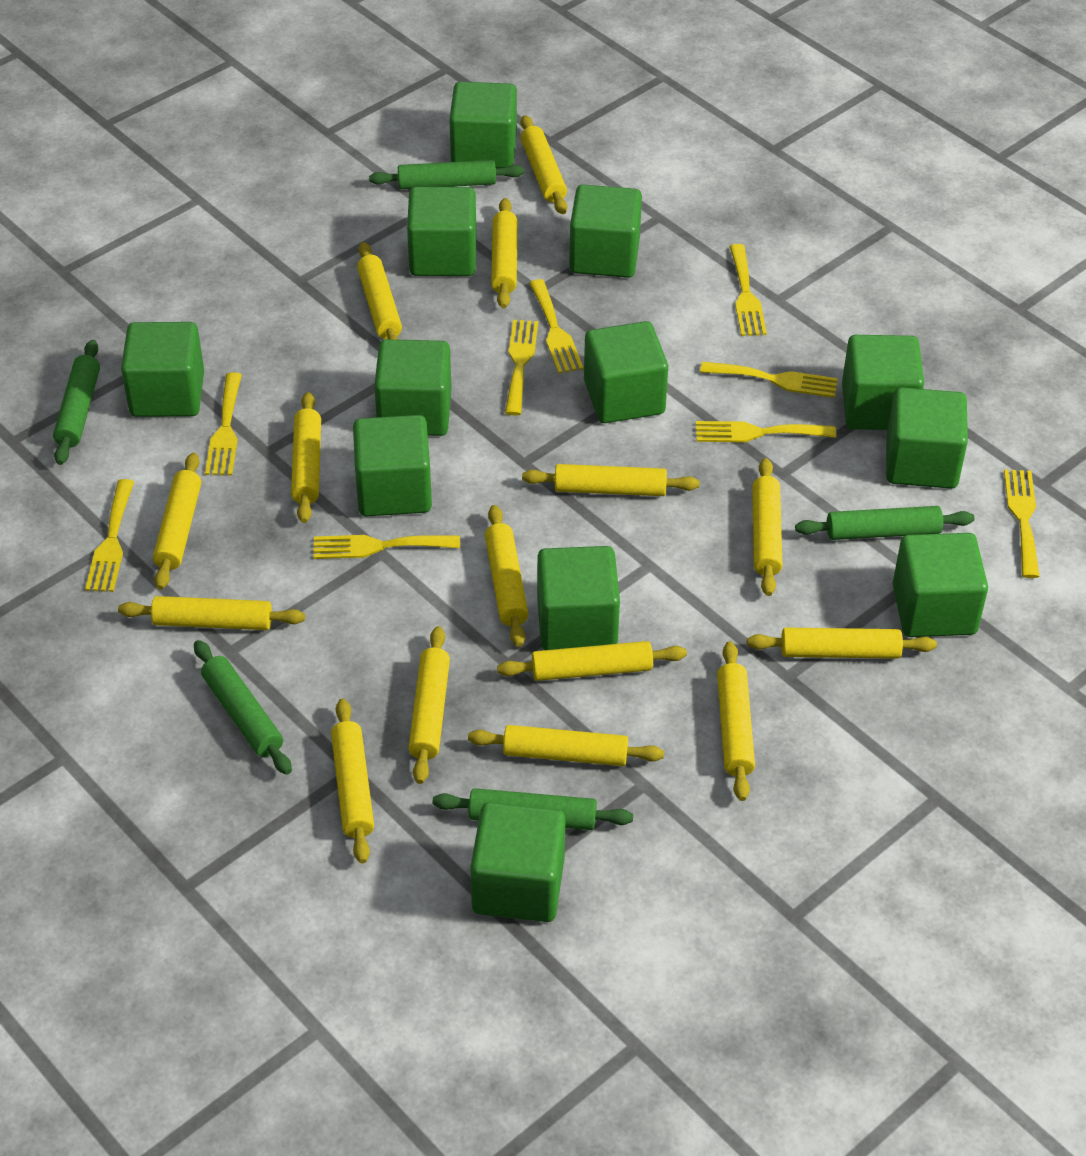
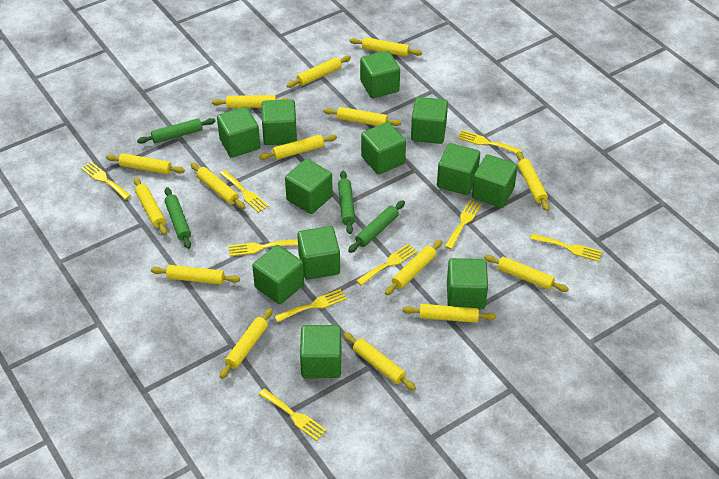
green rolling pin: 5 -> 4

